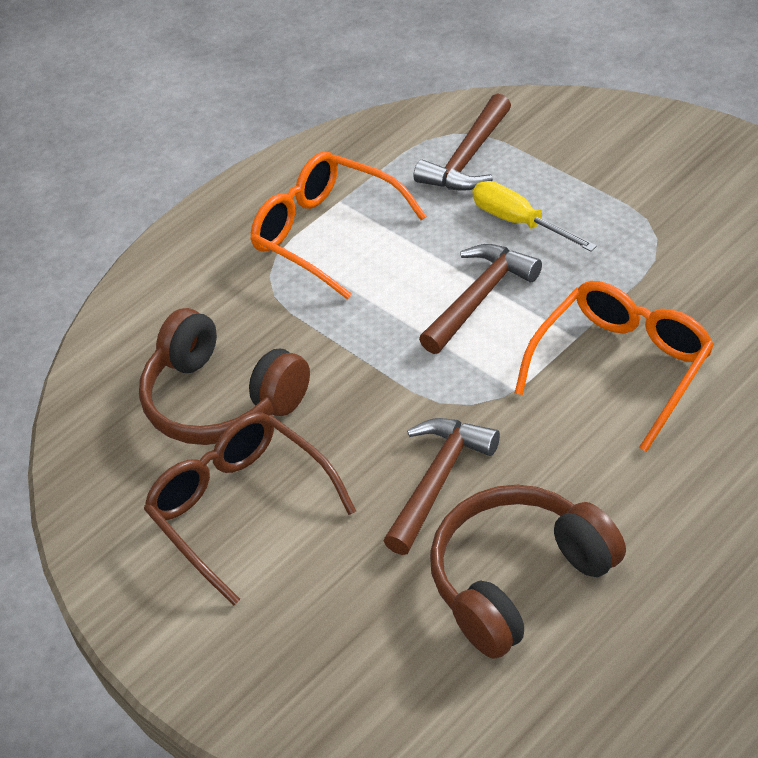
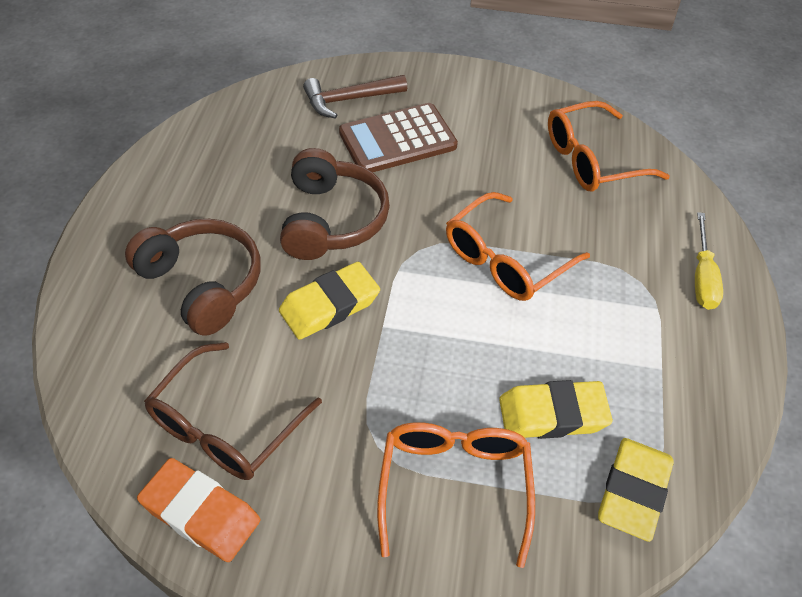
brown calculator: 0 -> 1
brown hammer: 3 -> 1
orange eraser: 0 -> 1
orange glasses: 2 -> 3
yellow eraser: 0 -> 3

